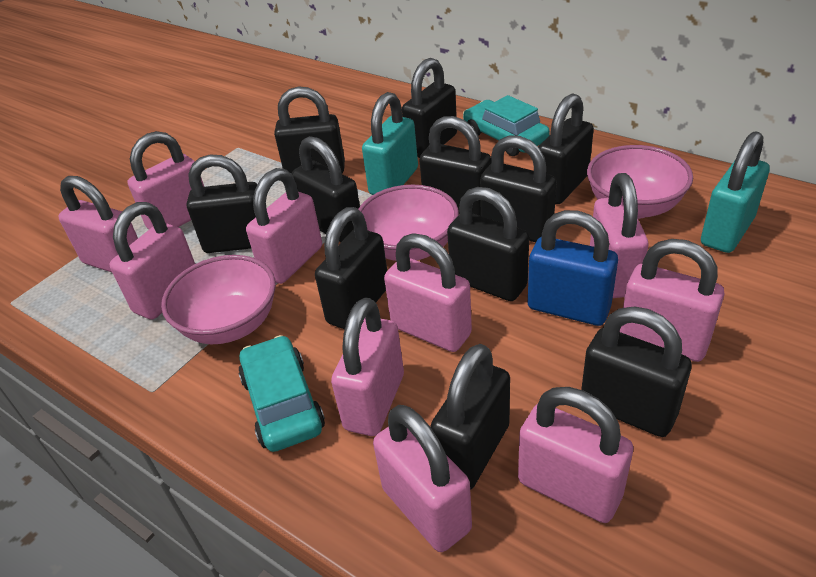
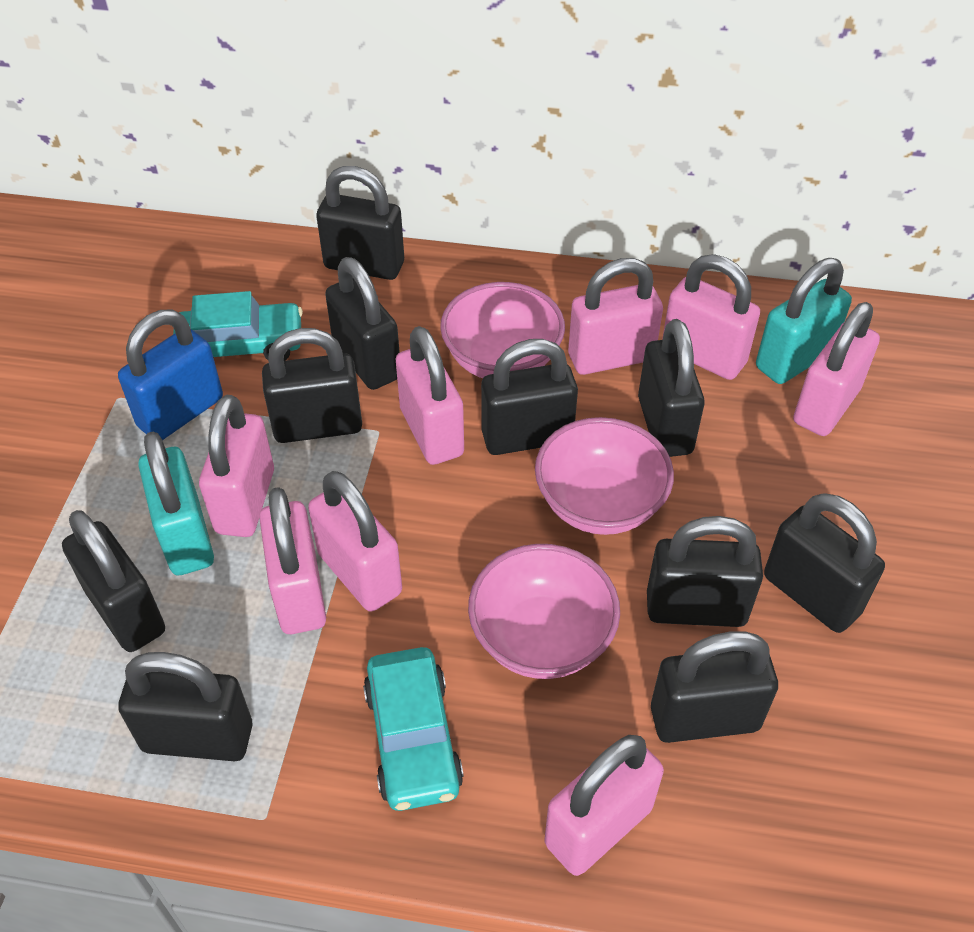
black padlock: 11 -> 10
pink padlock: 10 -> 8

